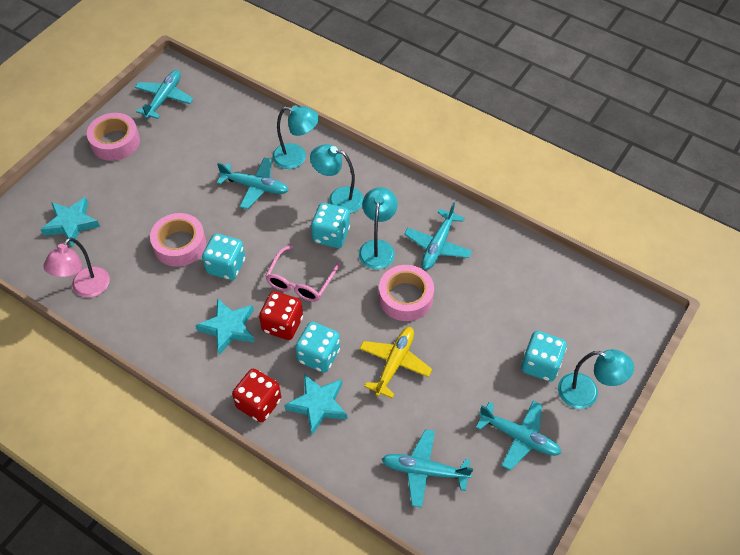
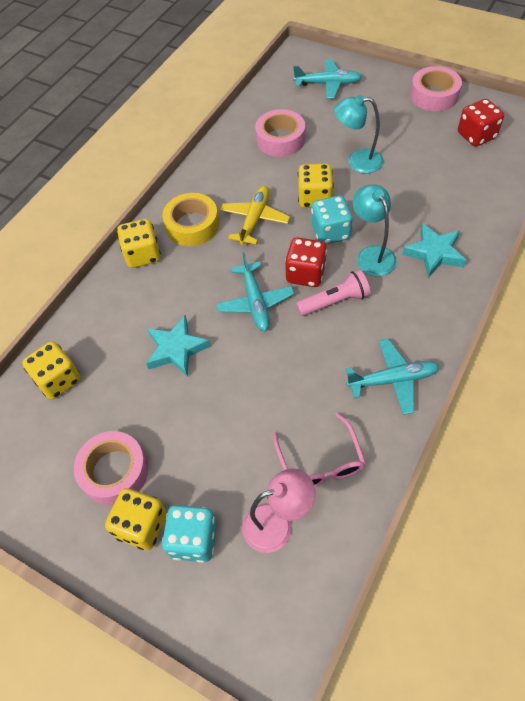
pink flashlight: 0 -> 1
turquoise dice: 4 -> 2
turquoise lamp: 4 -> 2
turquoise plane: 5 -> 3
turquoise star: 3 -> 2
yellow dice: 0 -> 4
yellow tape: 0 -> 1

